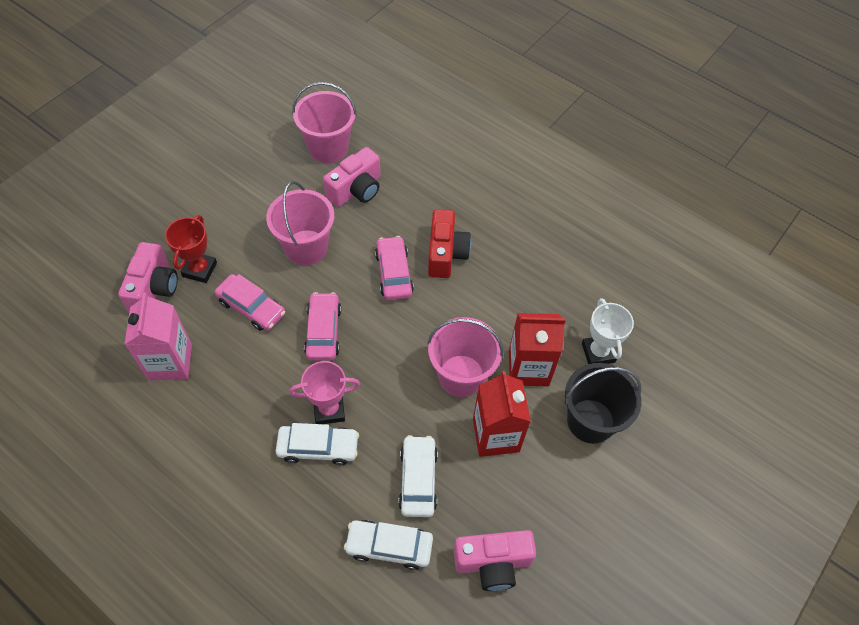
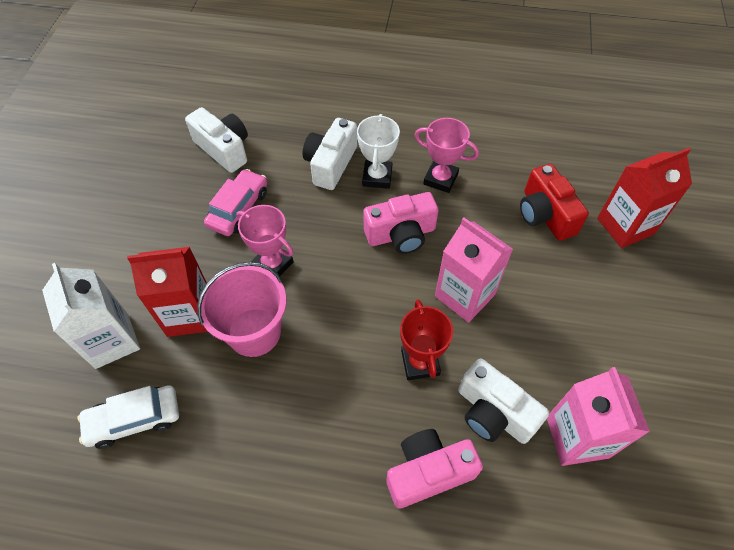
black bucket: 1 -> 0
pink bucket: 3 -> 1
pink camera: 3 -> 2
pink car: 3 -> 1
pink carton: 1 -> 2
pink trophy: 1 -> 2
white camera: 0 -> 3
white car: 3 -> 1
white carton: 0 -> 1

